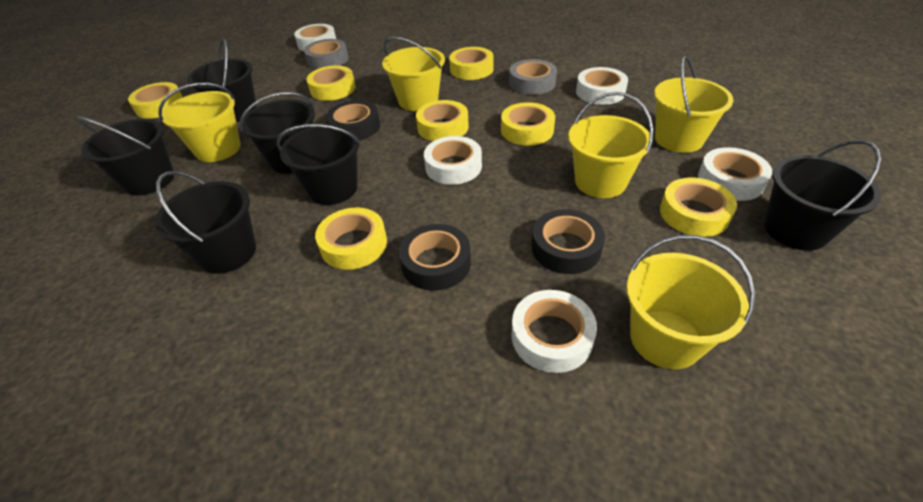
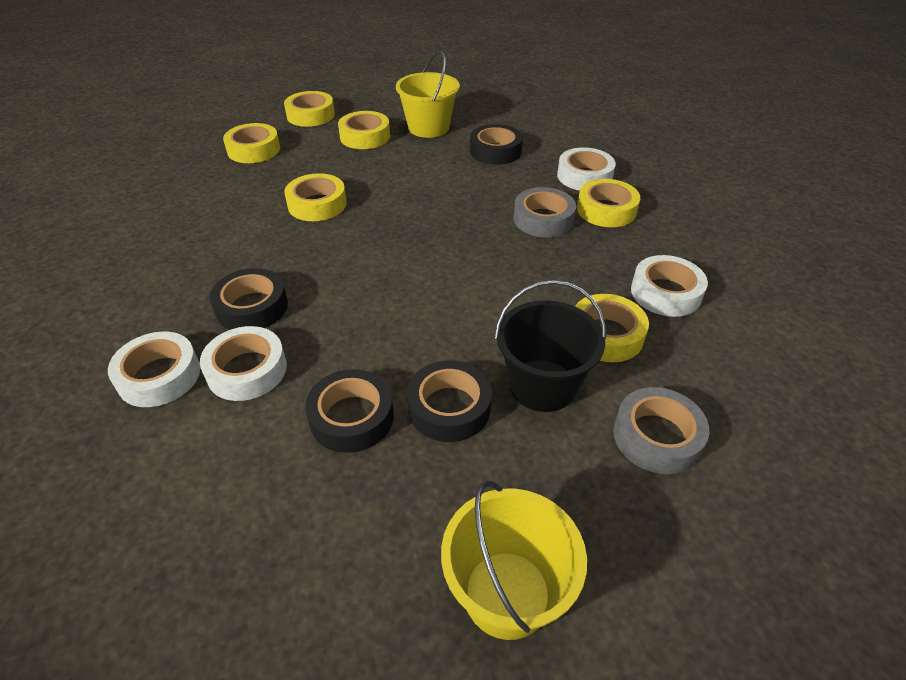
black bucket: 6 -> 1
black tape: 3 -> 4
white tape: 5 -> 4
yellow bucket: 5 -> 2
yellow tape: 7 -> 6

